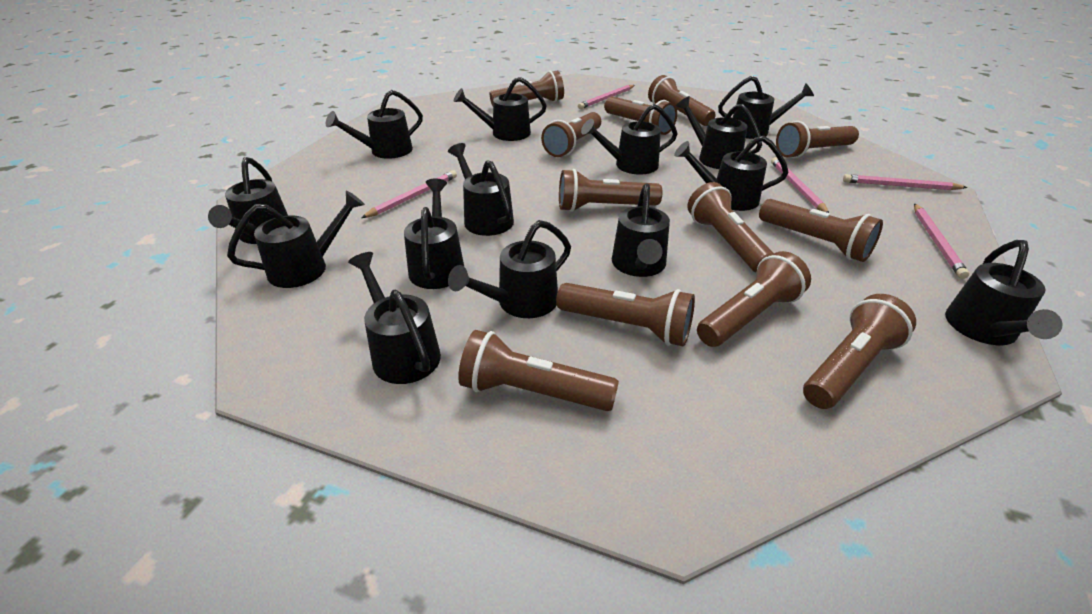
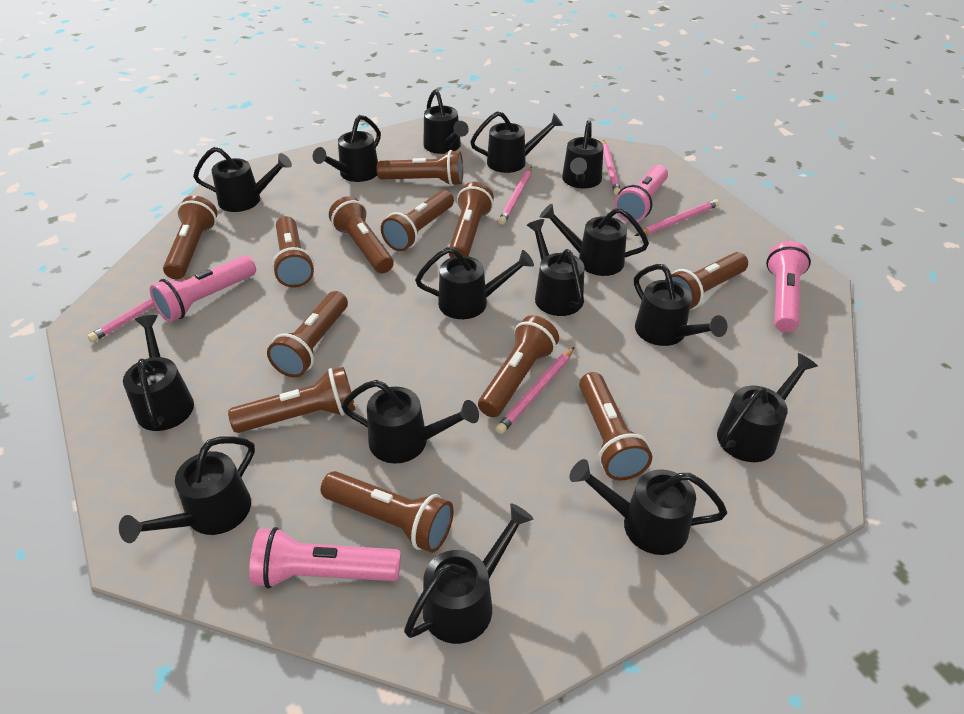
black watering can: 14 -> 15
pink flashlight: 0 -> 4

